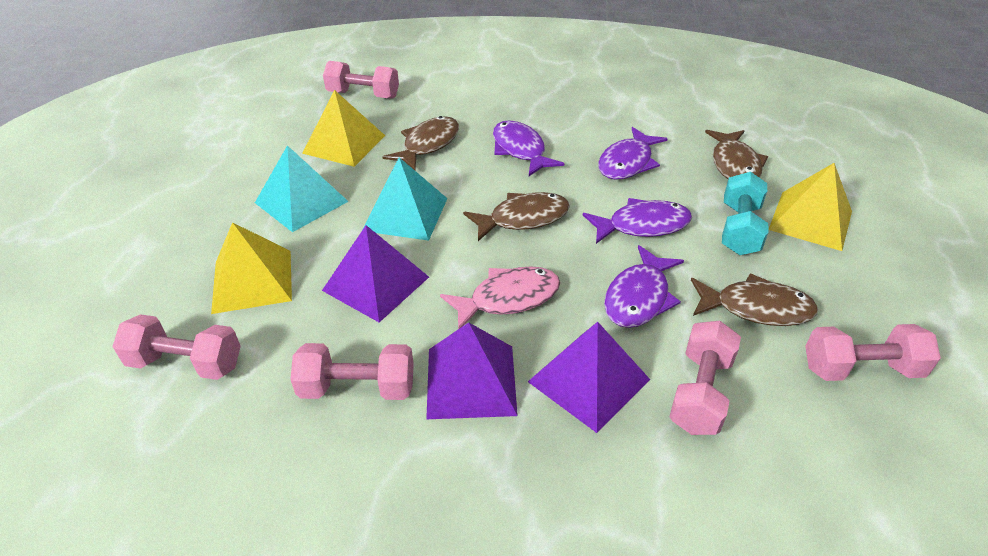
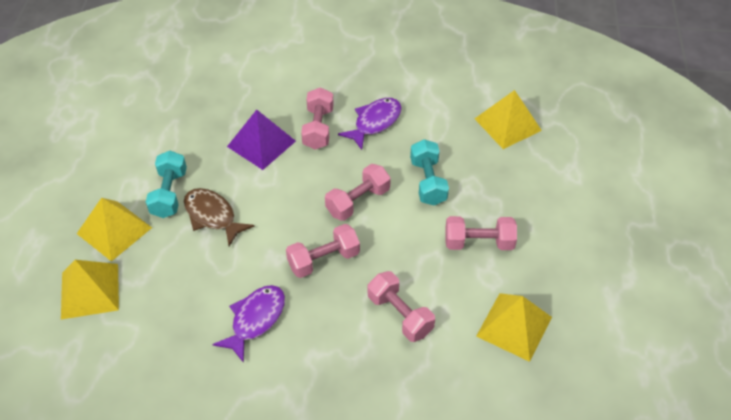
brown fish: 4 -> 1
pink fish: 1 -> 0
purple fish: 4 -> 2
purple pyramid: 3 -> 1
turquoise dumbbell: 1 -> 2
turquoise pyramid: 2 -> 0
yellow pyramid: 3 -> 4

